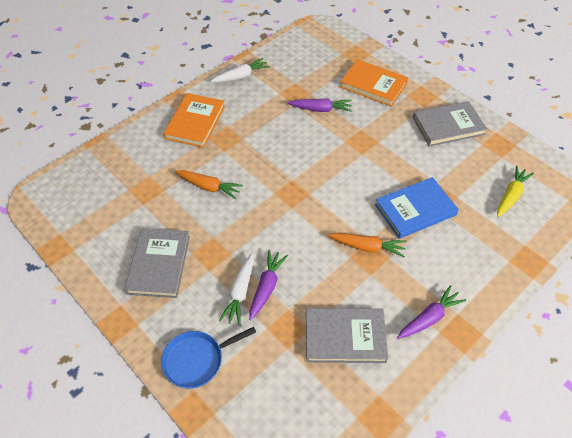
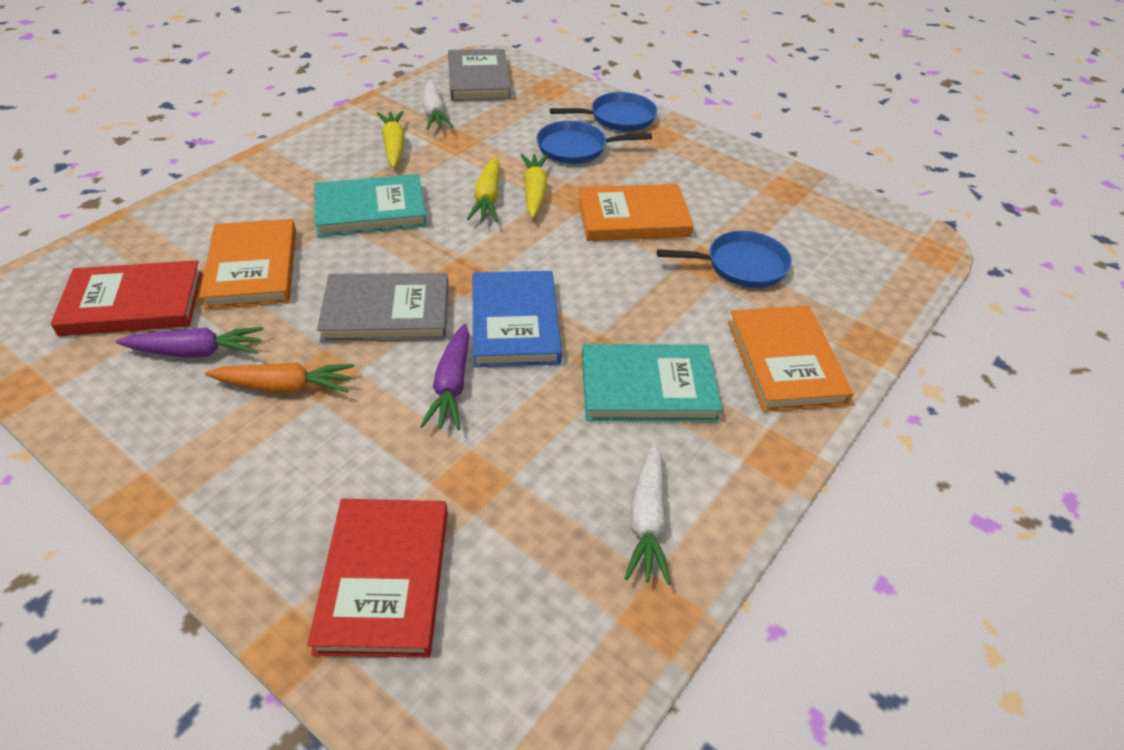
blue pan: 1 -> 3
grey book: 3 -> 2
orange book: 2 -> 3
orange carrot: 2 -> 1
purple carrot: 3 -> 2
red book: 0 -> 2
turquoise book: 0 -> 2
yellow carrot: 1 -> 3

